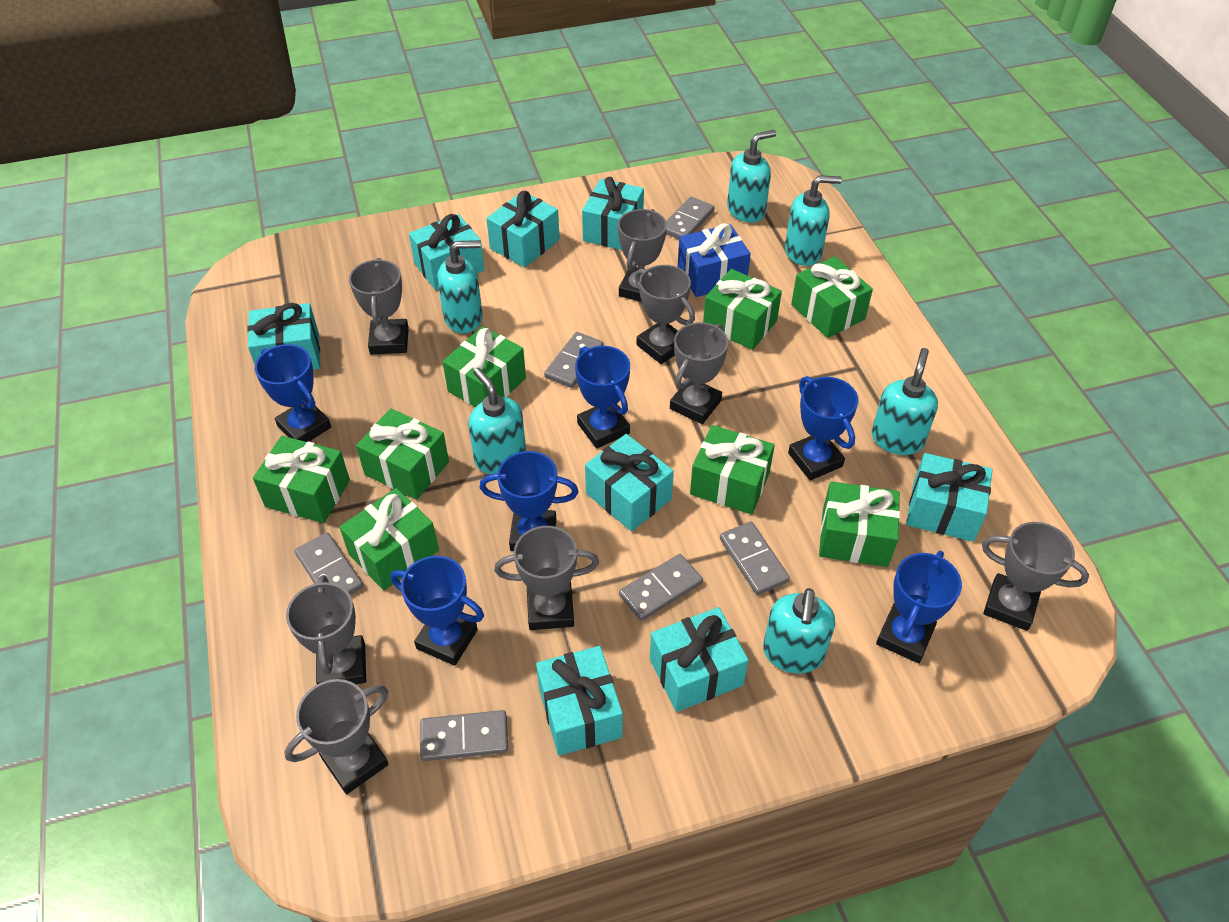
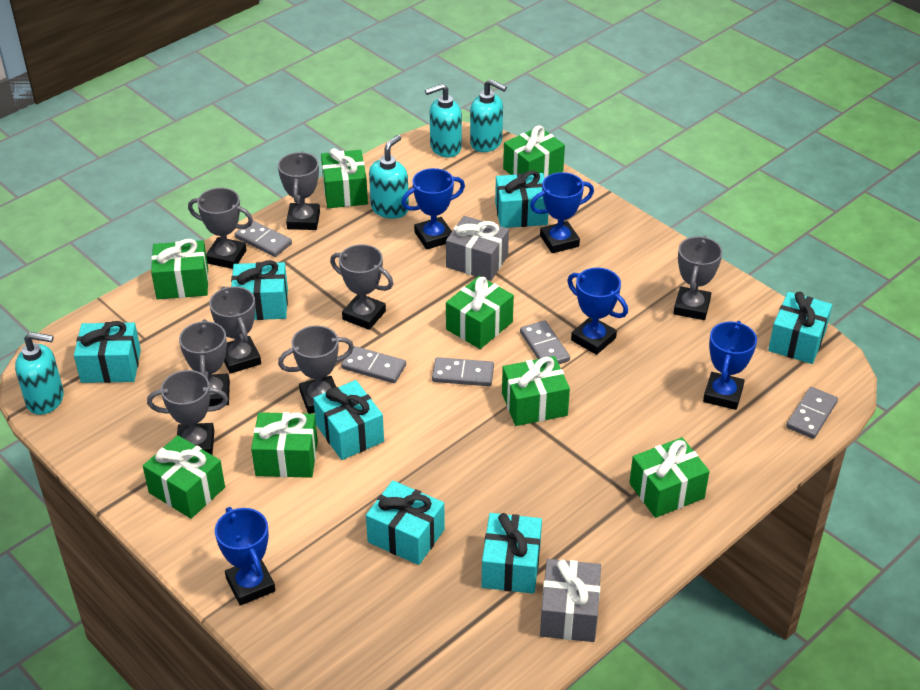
blue gift: 1 -> 0
blue trophy: 6 -> 5
grey domino: 6 -> 5
grey gift: 0 -> 2
turquoise gift: 8 -> 7
turquoise soap dispenser: 6 -> 4

